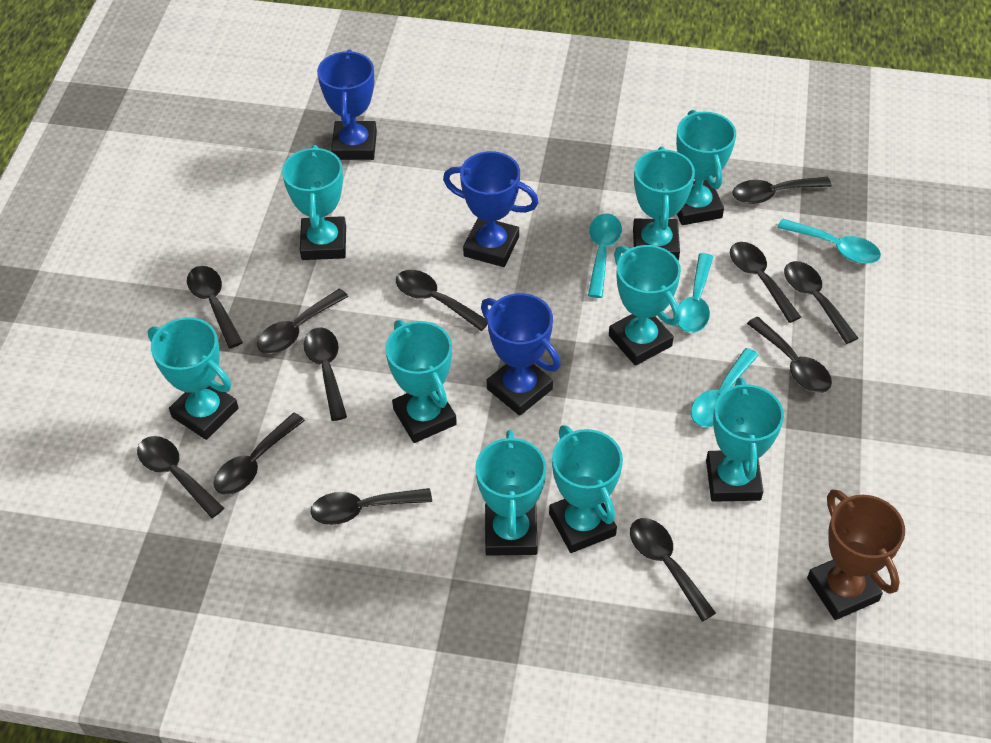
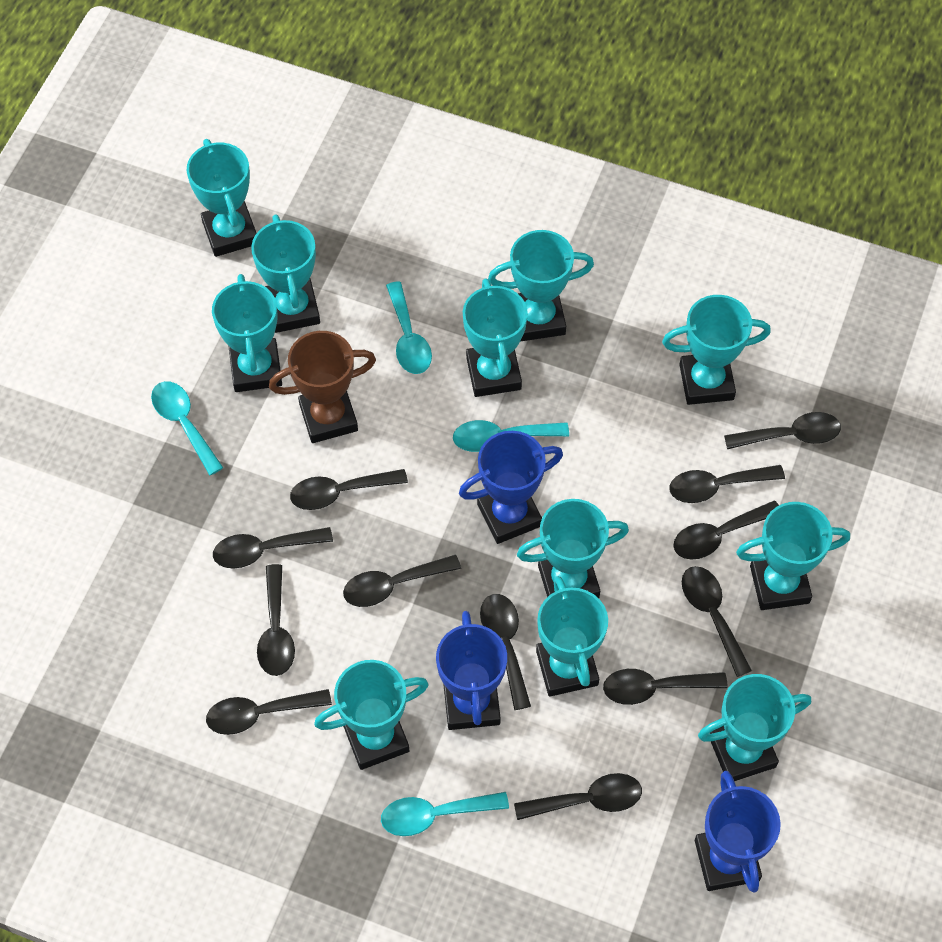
turquoise trophy: 9 -> 11

